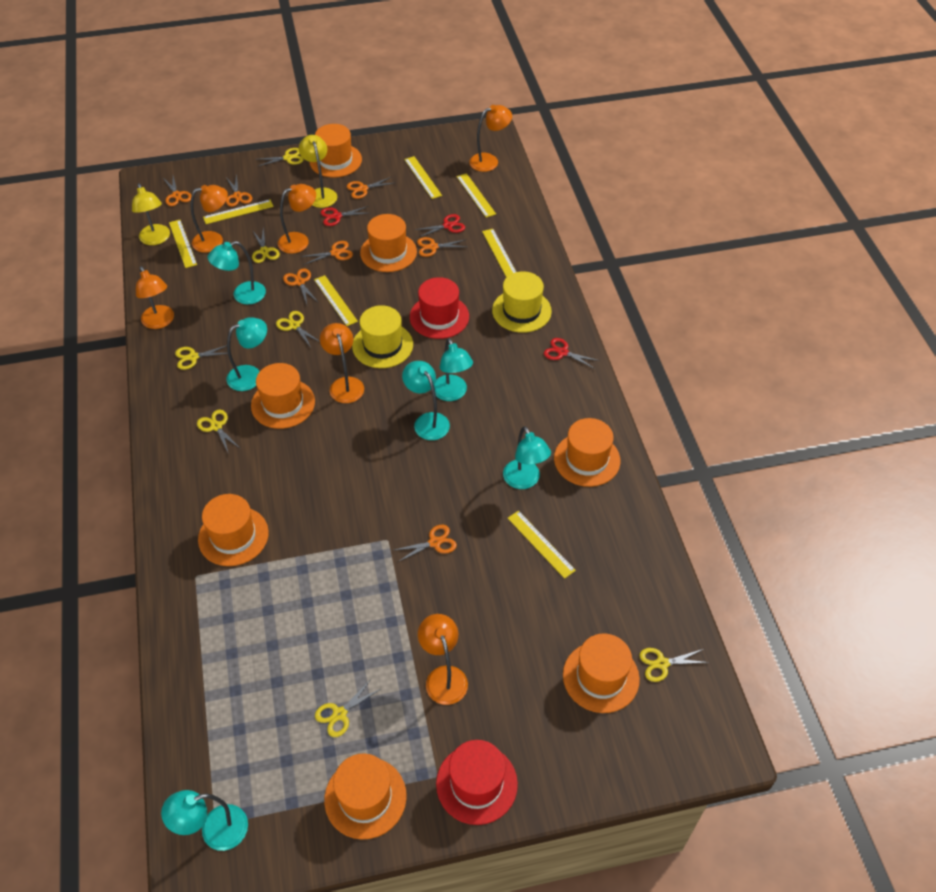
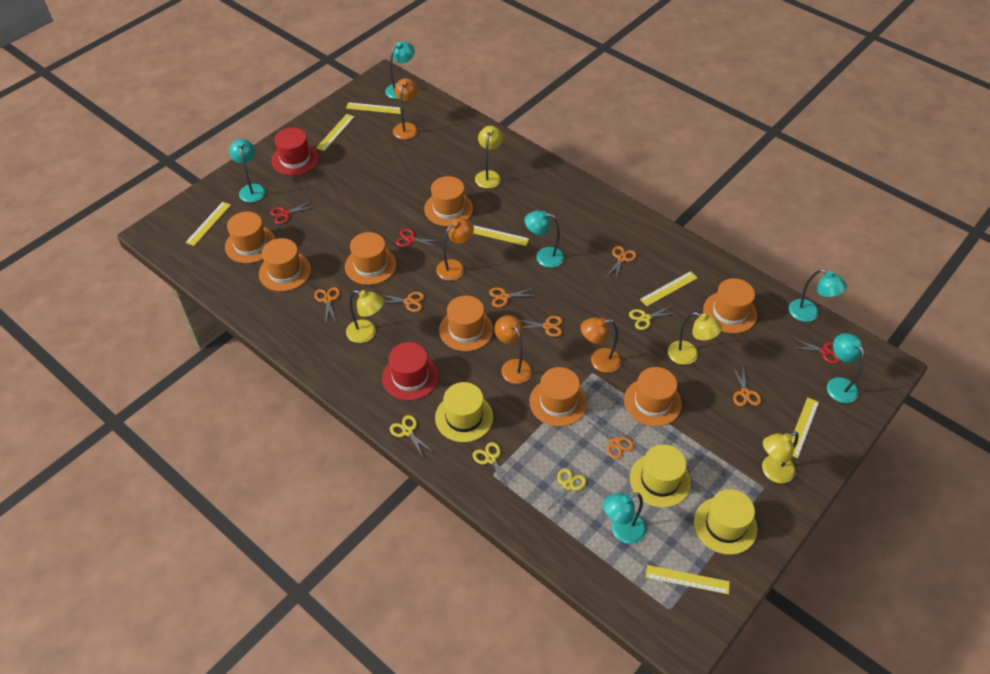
orange hat: 7 -> 8
orange lamp: 6 -> 4
yellow hat: 2 -> 3
yellow lamp: 2 -> 4
yellow scissors: 7 -> 4

